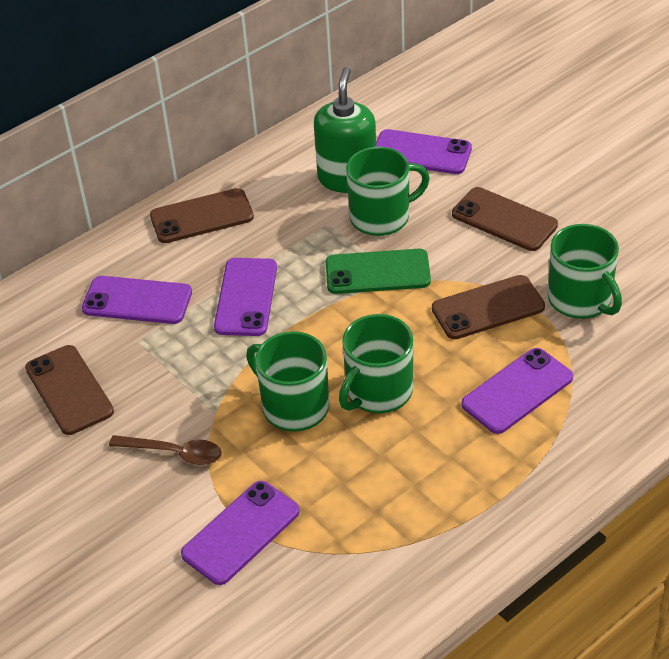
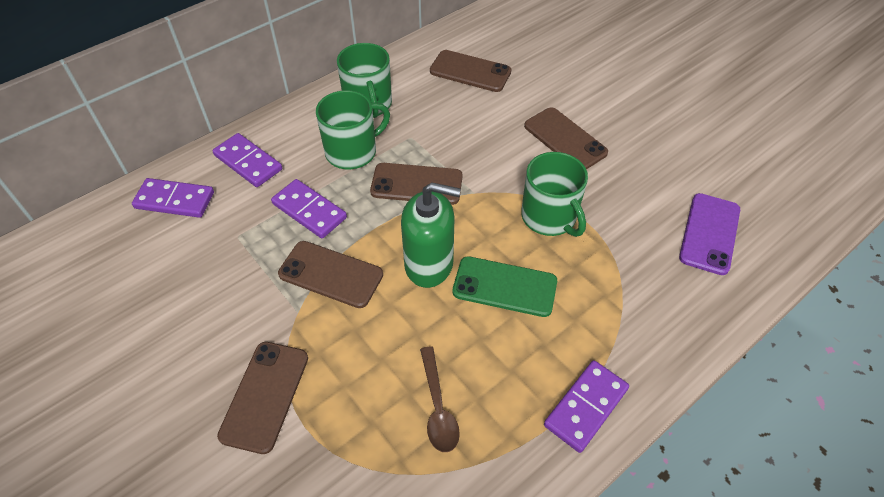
brown phone: 4 -> 5
green mug: 4 -> 3
purple domino: 0 -> 4
purple phone: 5 -> 1

